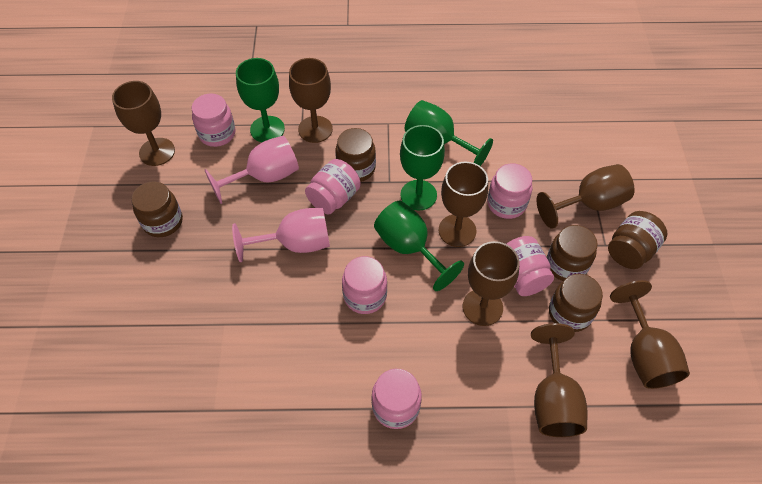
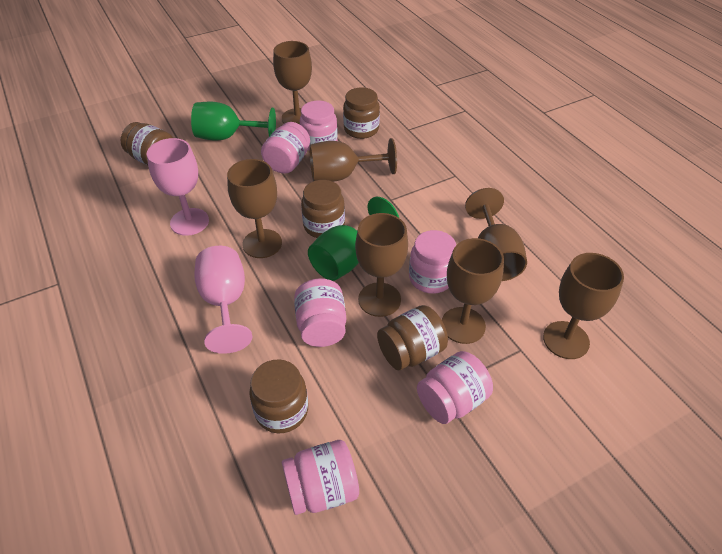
green goblet: 4 -> 2

